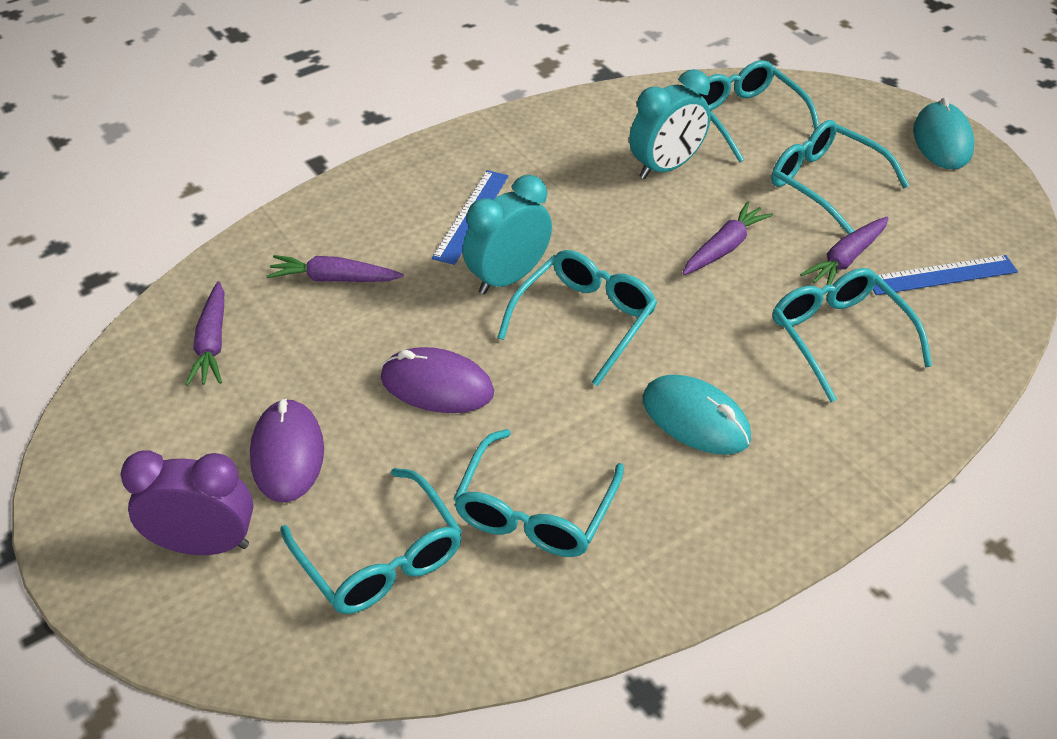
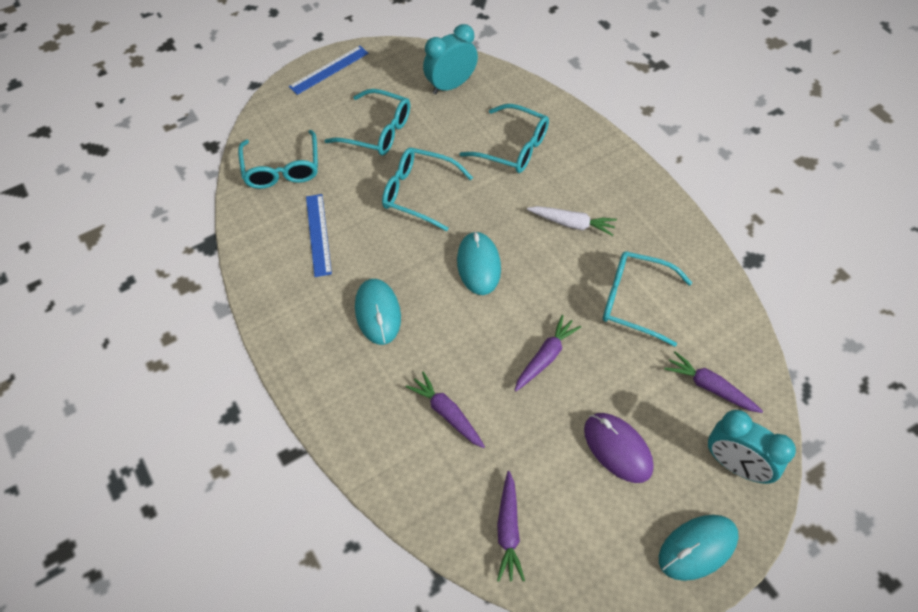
purple clock: 1 -> 0
purple mouse: 2 -> 1
turquoise glasses: 6 -> 5
turquoise mouse: 2 -> 3
white carrot: 0 -> 1

